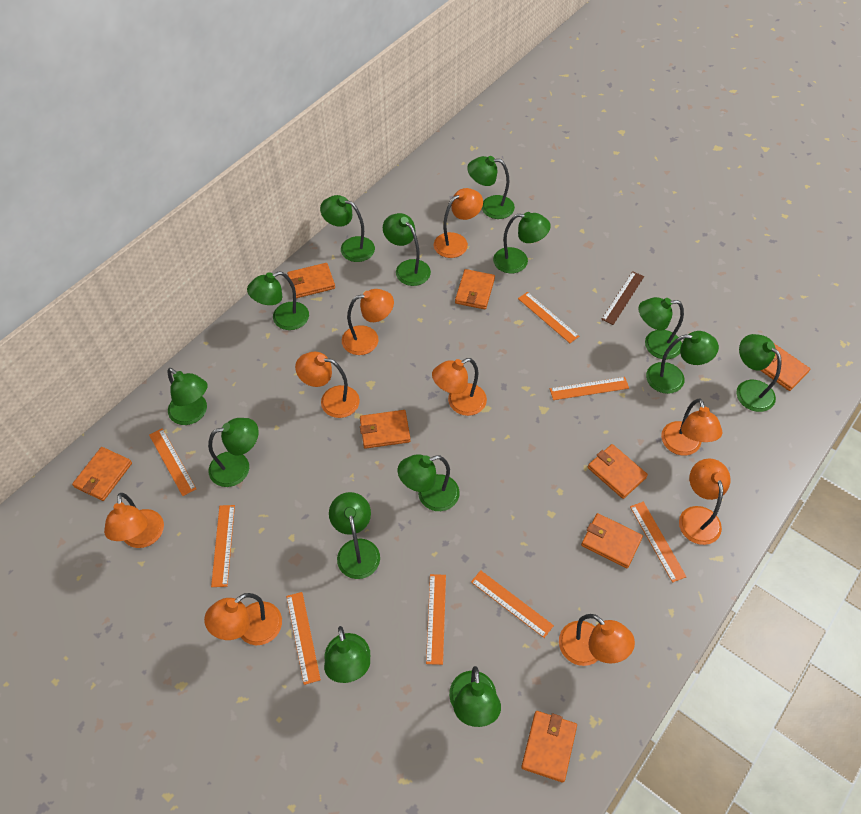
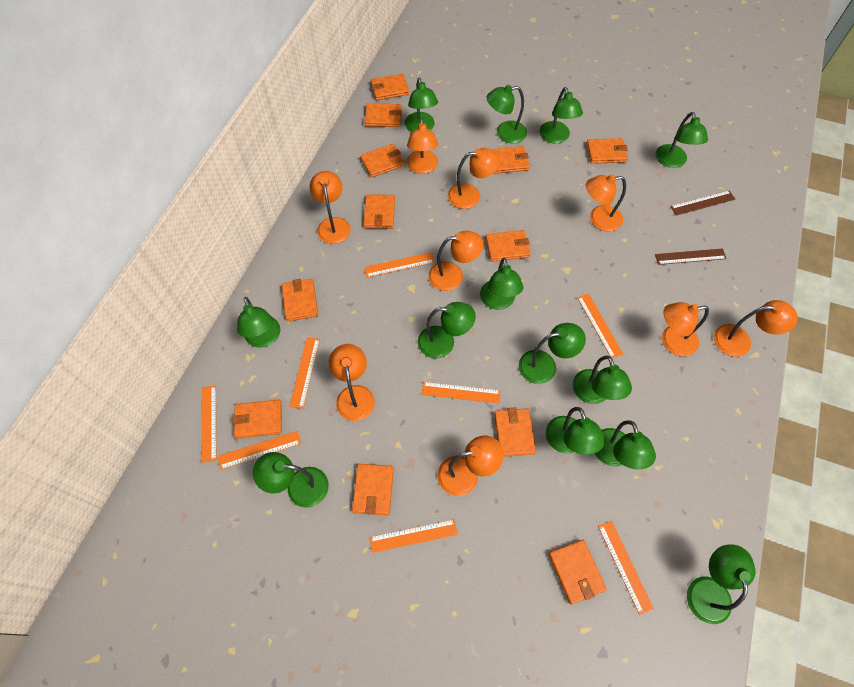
brown ruler: 1 -> 2
green lamp: 14 -> 13
orange wallet: 8 -> 12

